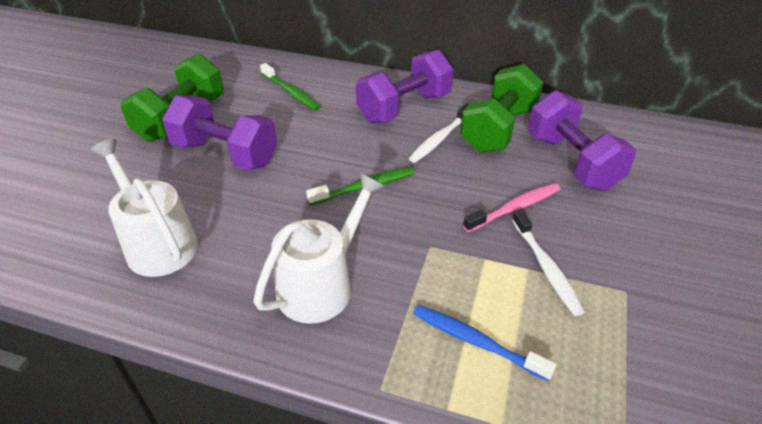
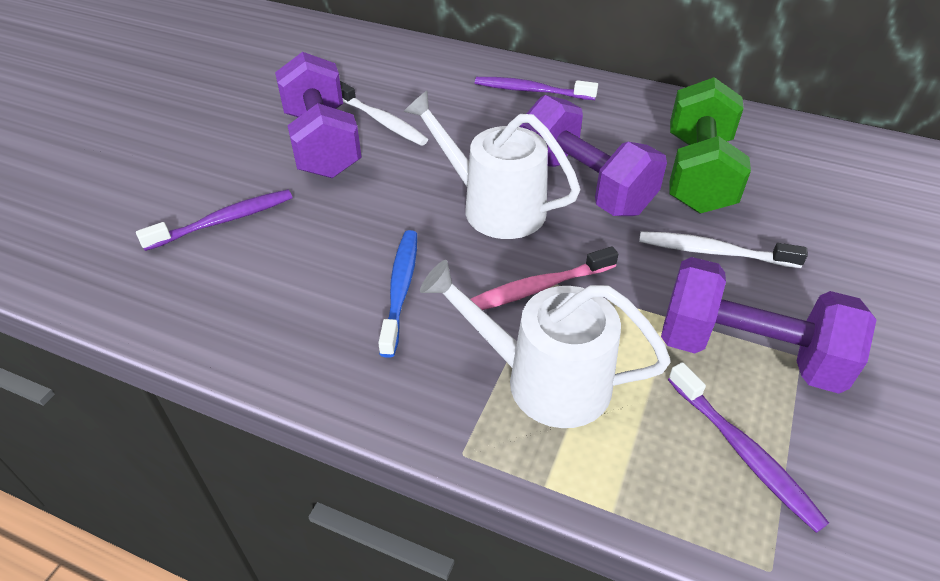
green dumbbell: 2 -> 1
green toothbrush: 2 -> 0
purple toothbrush: 0 -> 3

